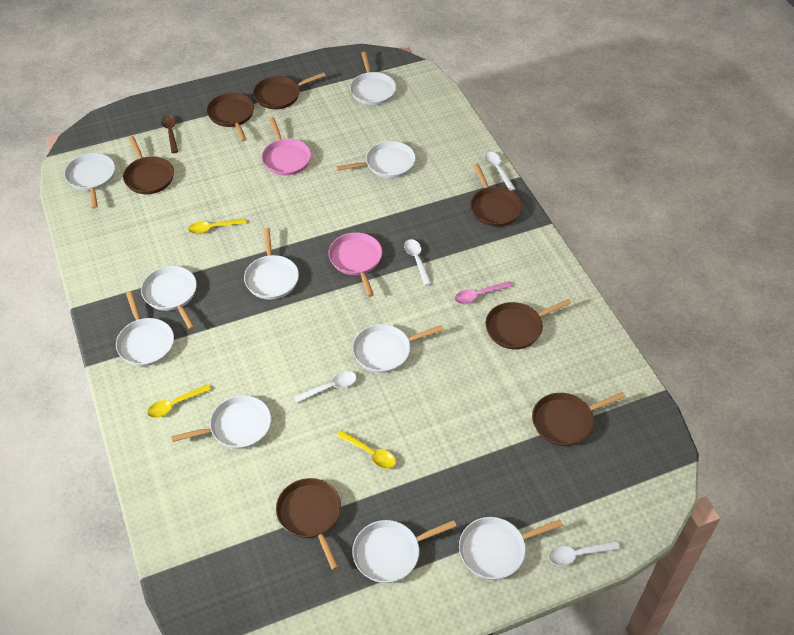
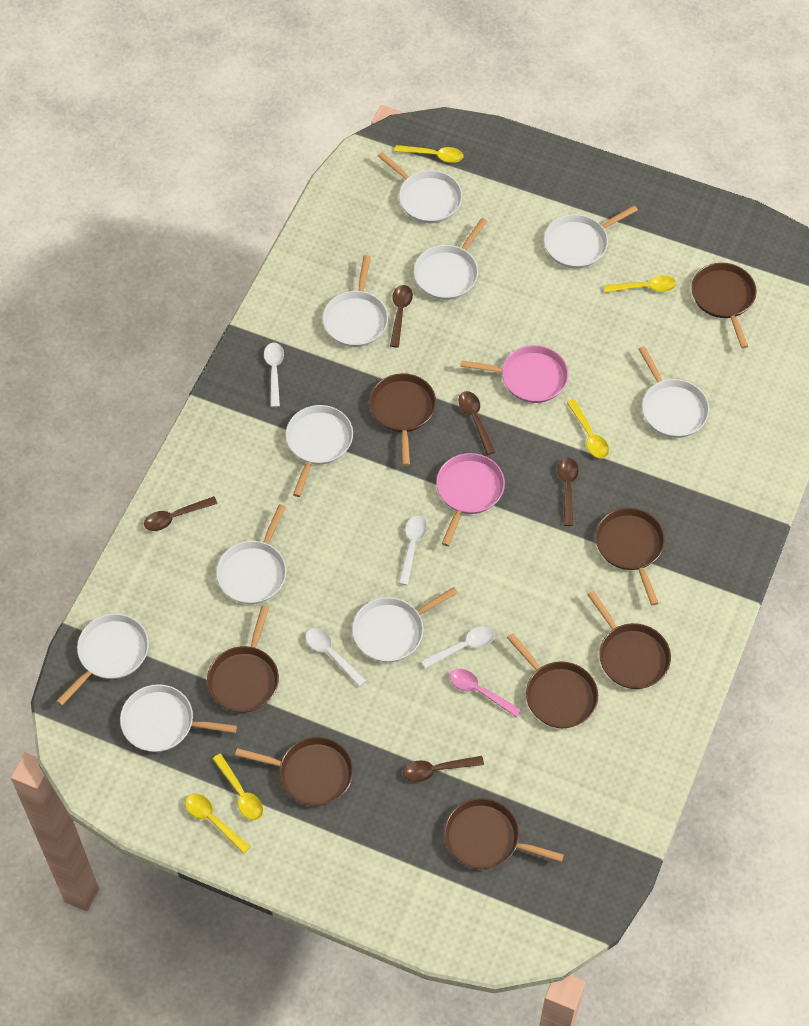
brown pan: 7 -> 8
brown spoon: 1 -> 5
yellow spoon: 3 -> 5

